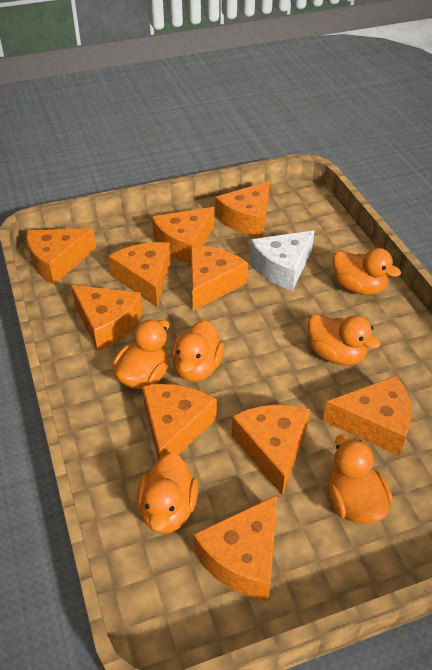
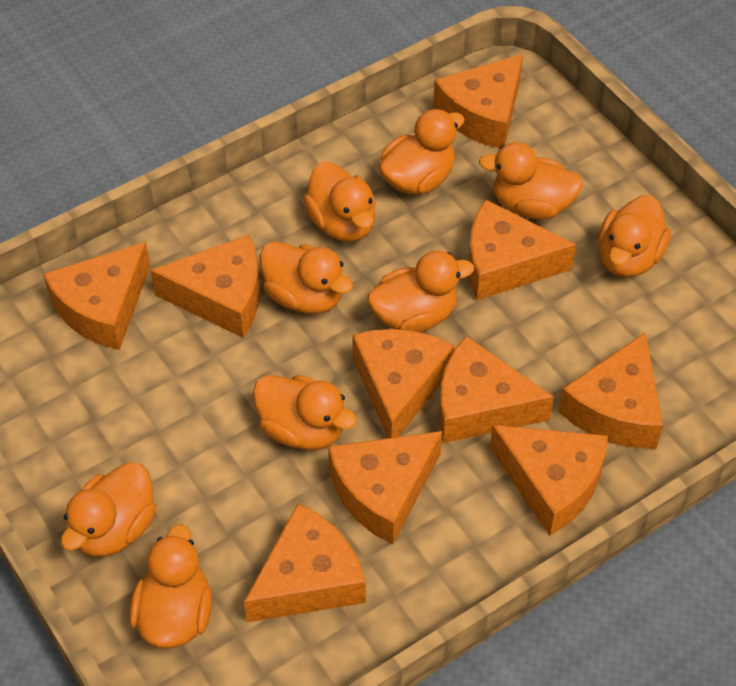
orange duck: 6 -> 9
white cheese: 1 -> 0

